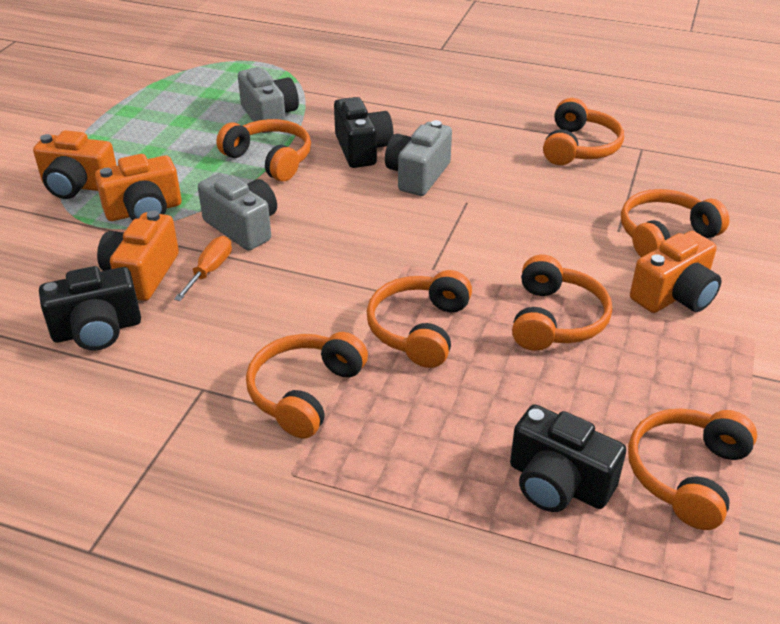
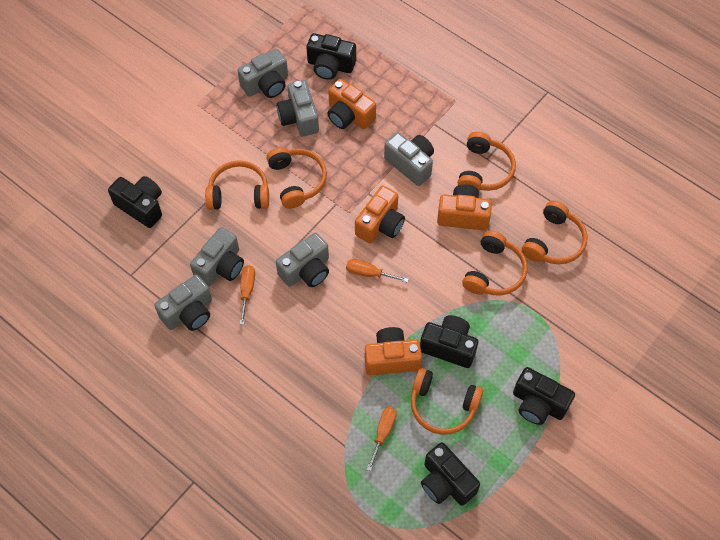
black camera: 3 -> 5
grey camera: 3 -> 6
orange headphones: 7 -> 6
orange screwdriver: 1 -> 3

